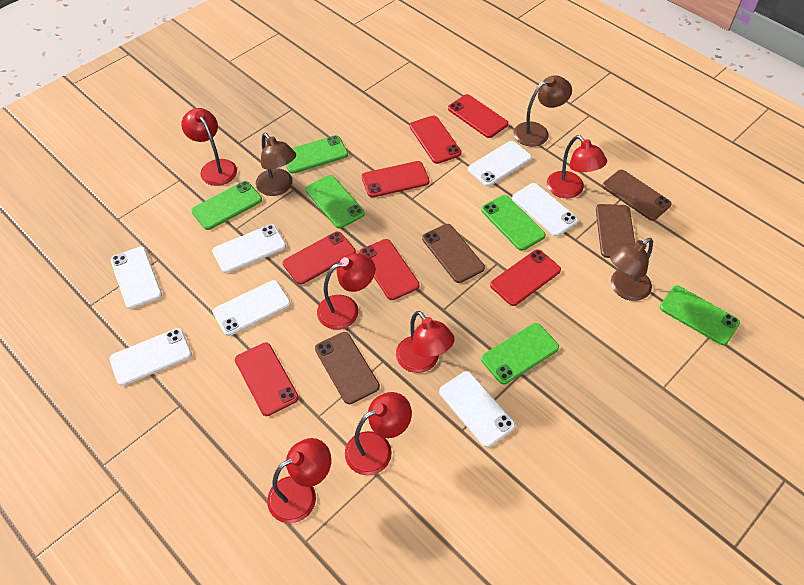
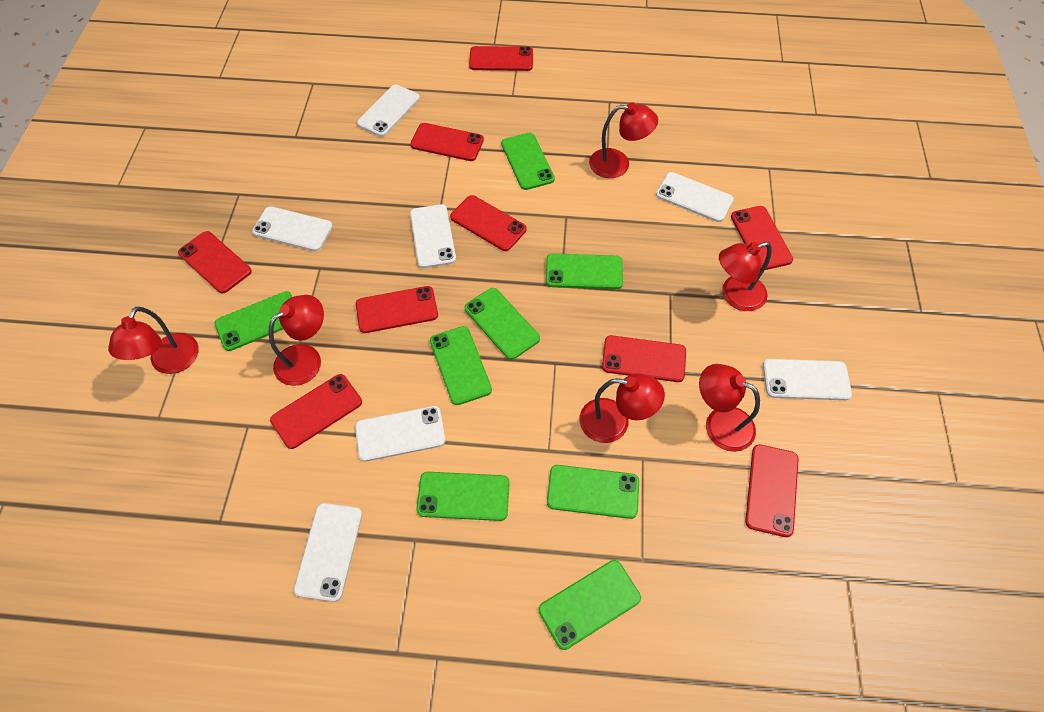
brown lamp: 3 -> 0
brown phone: 4 -> 0
green phone: 6 -> 8
red phone: 7 -> 9

